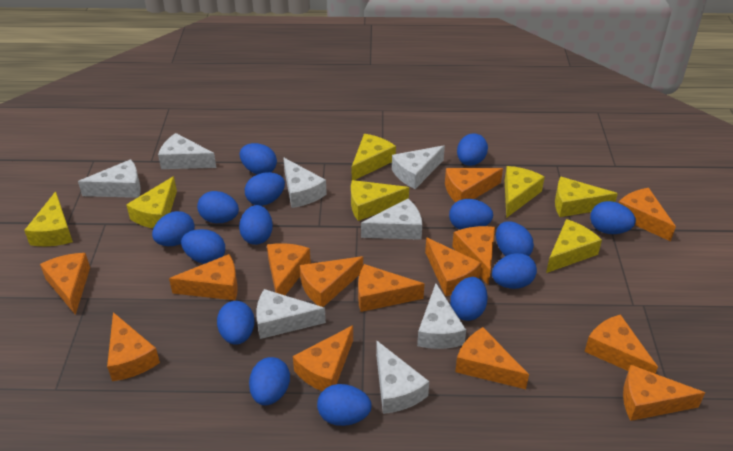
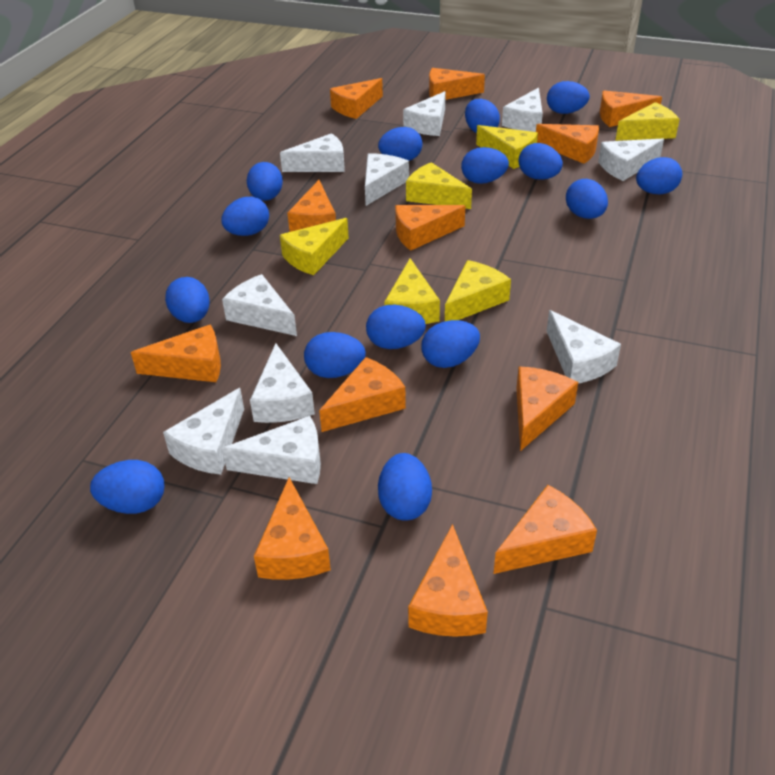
orange cheese: 14 -> 12
white cheese: 8 -> 10
yellow cheese: 7 -> 6

